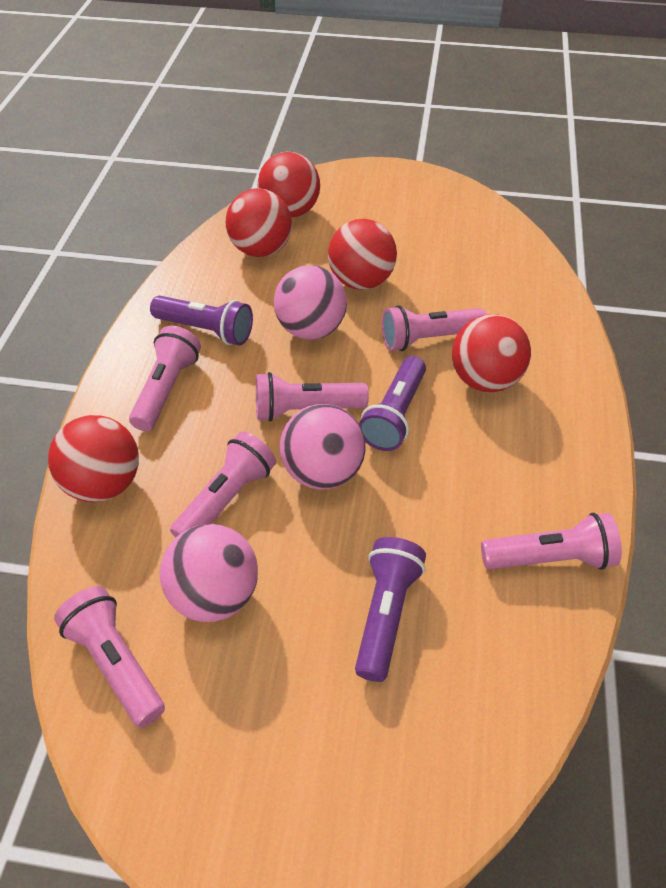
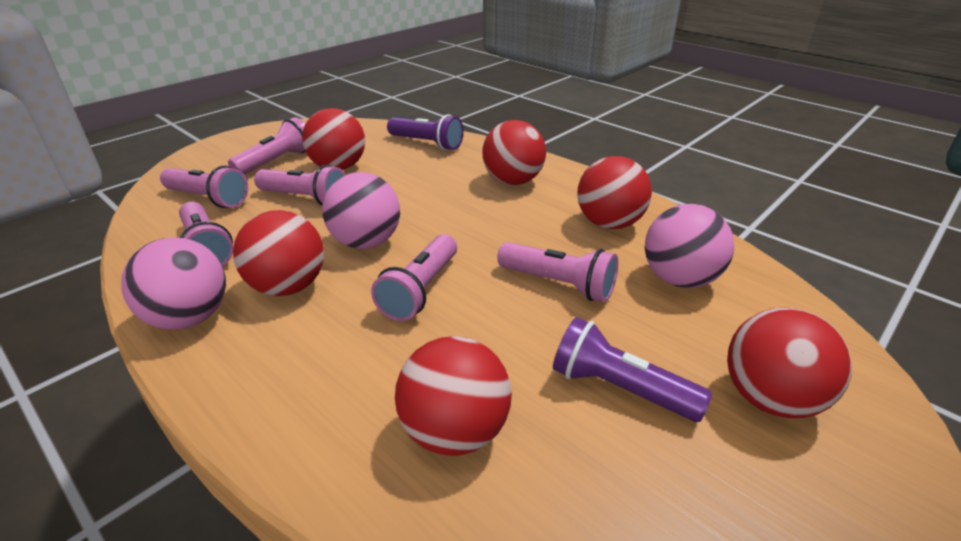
purple flashlight: 3 -> 2
red ball: 5 -> 6

